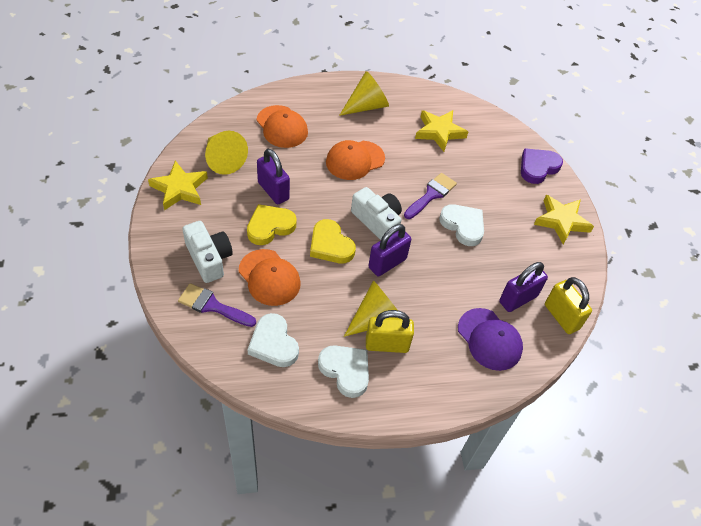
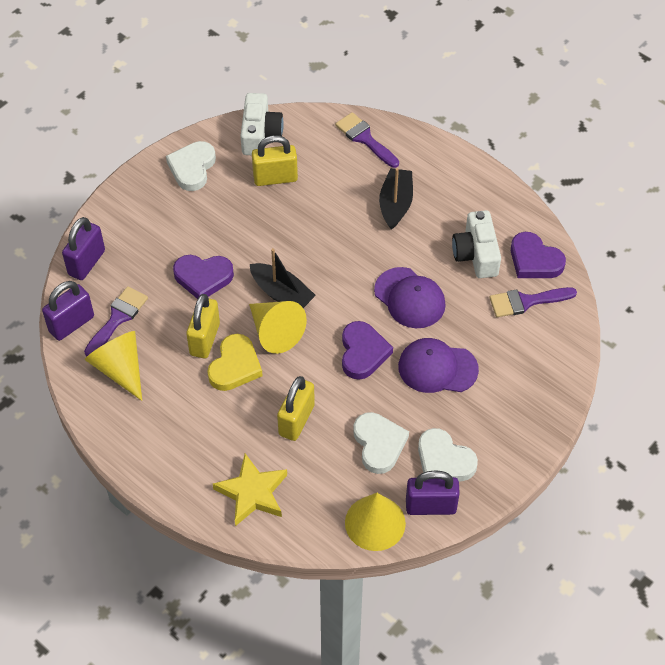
black boat: 0 -> 2
orange cap: 3 -> 0
purple brush: 2 -> 3
purple cap: 1 -> 2
purple heart: 1 -> 3
yellow heart: 2 -> 1
yellow padlock: 2 -> 3
yellow star: 3 -> 1

